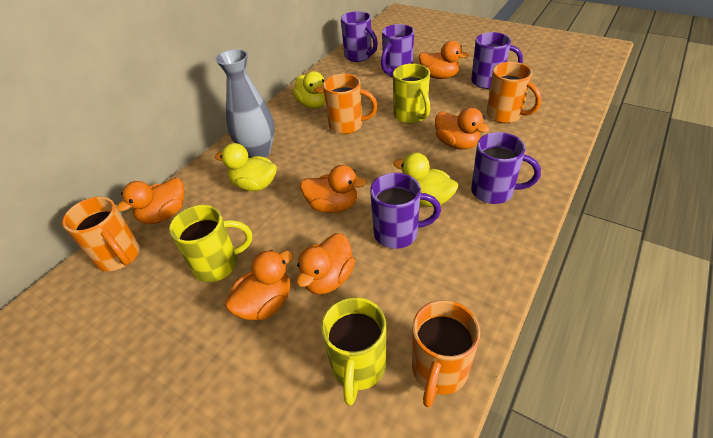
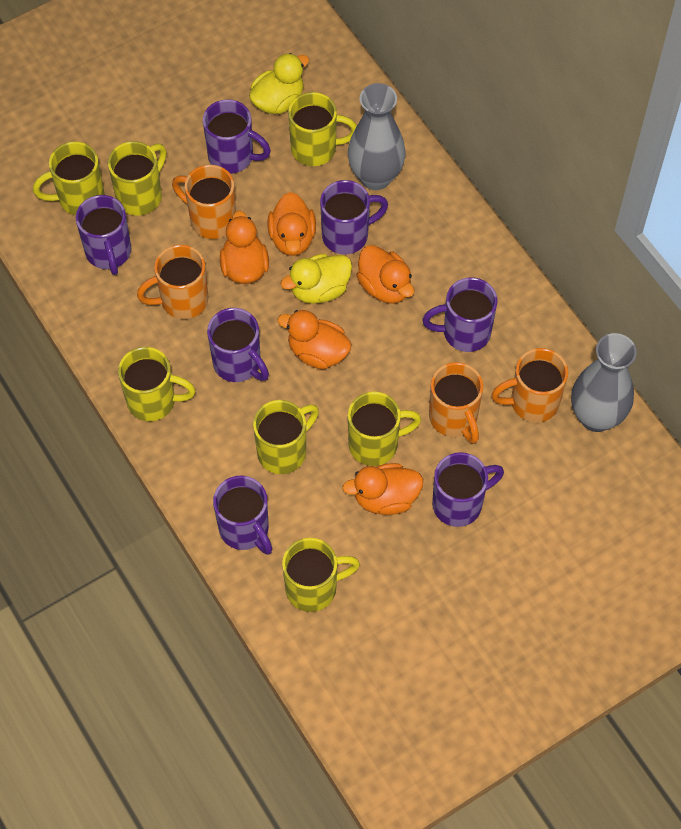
grey vase: 1 -> 2
orange duck: 6 -> 5
purple mug: 5 -> 7
yellow duck: 3 -> 2
yellow mug: 3 -> 7

